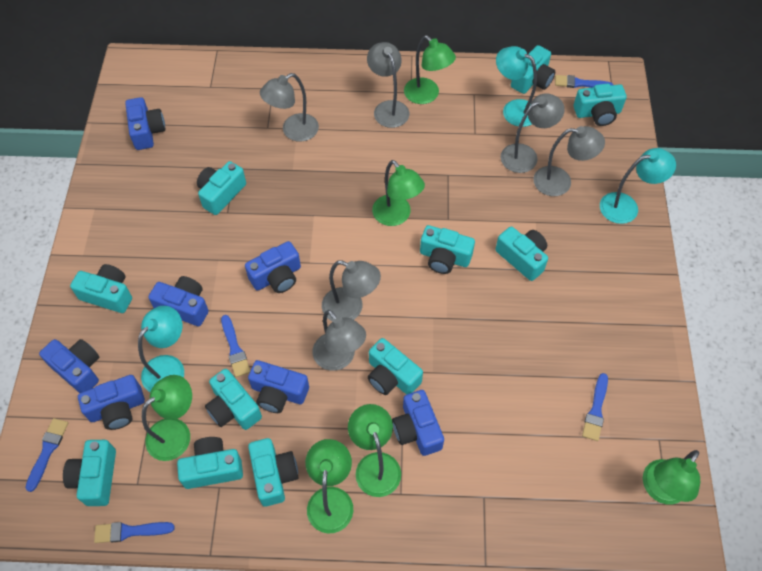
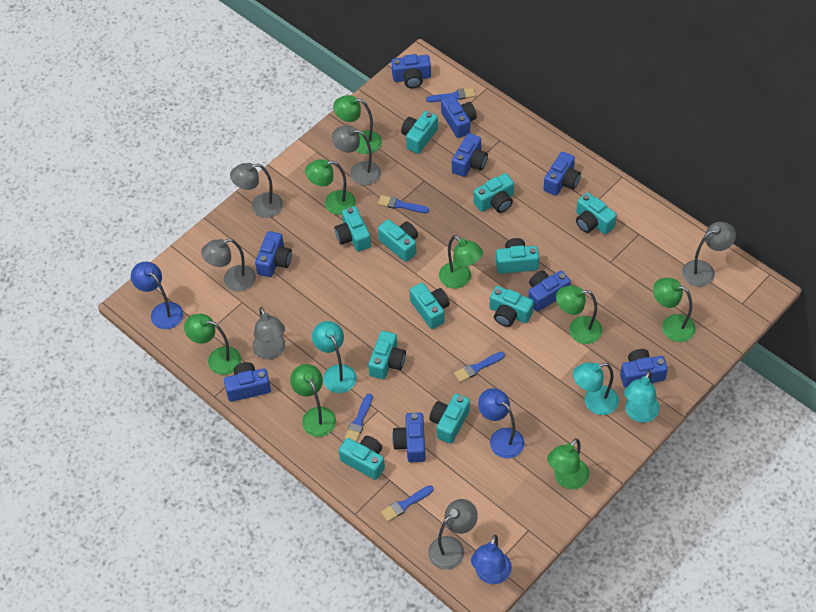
blue camera: 7 -> 9
blue lamp: 0 -> 3
green lamp: 6 -> 8

